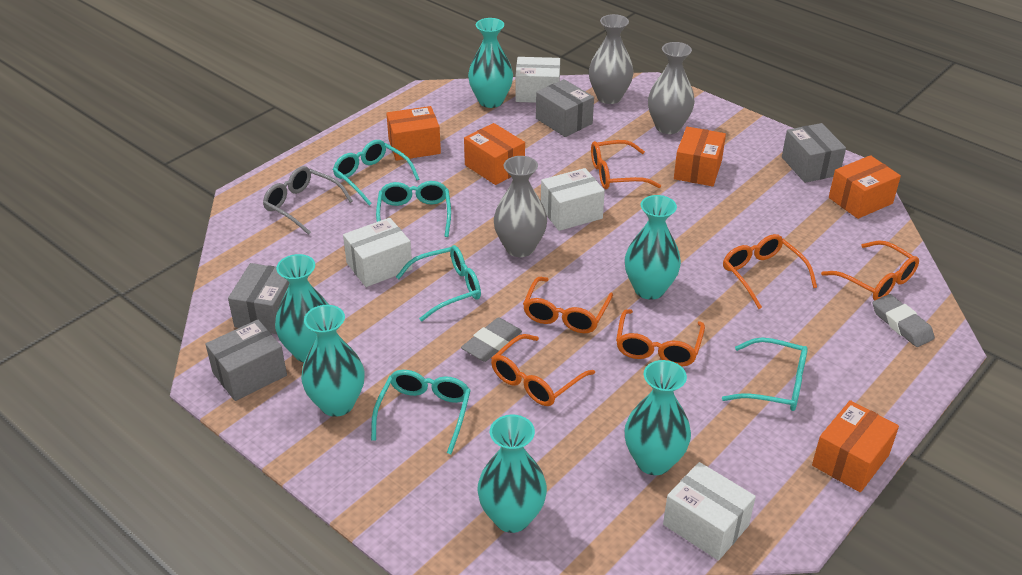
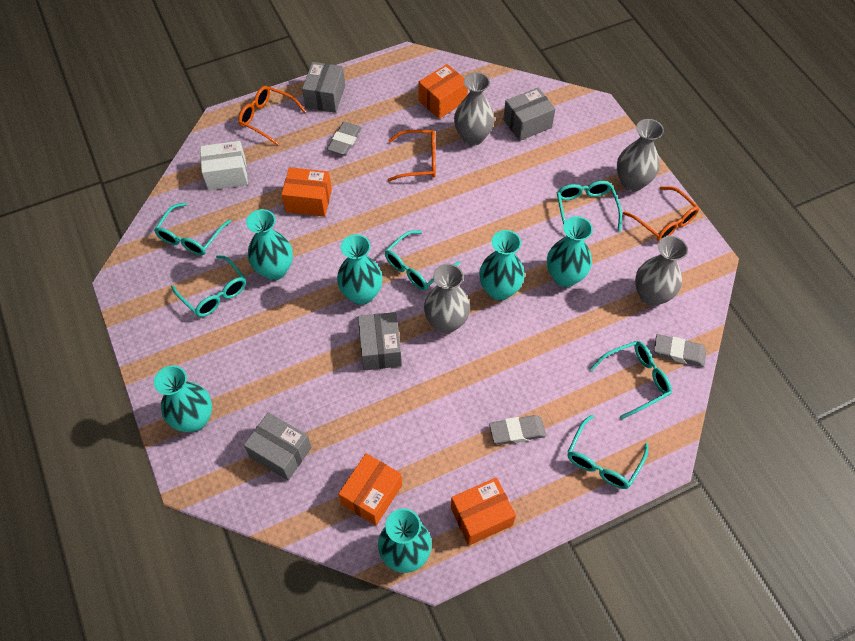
grey eraser: 2 -> 3
grey glasses: 1 -> 0
grey vase: 3 -> 4
orange box: 5 -> 4
orange glasses: 6 -> 3
turquoise glasses: 5 -> 6
white box: 4 -> 1

